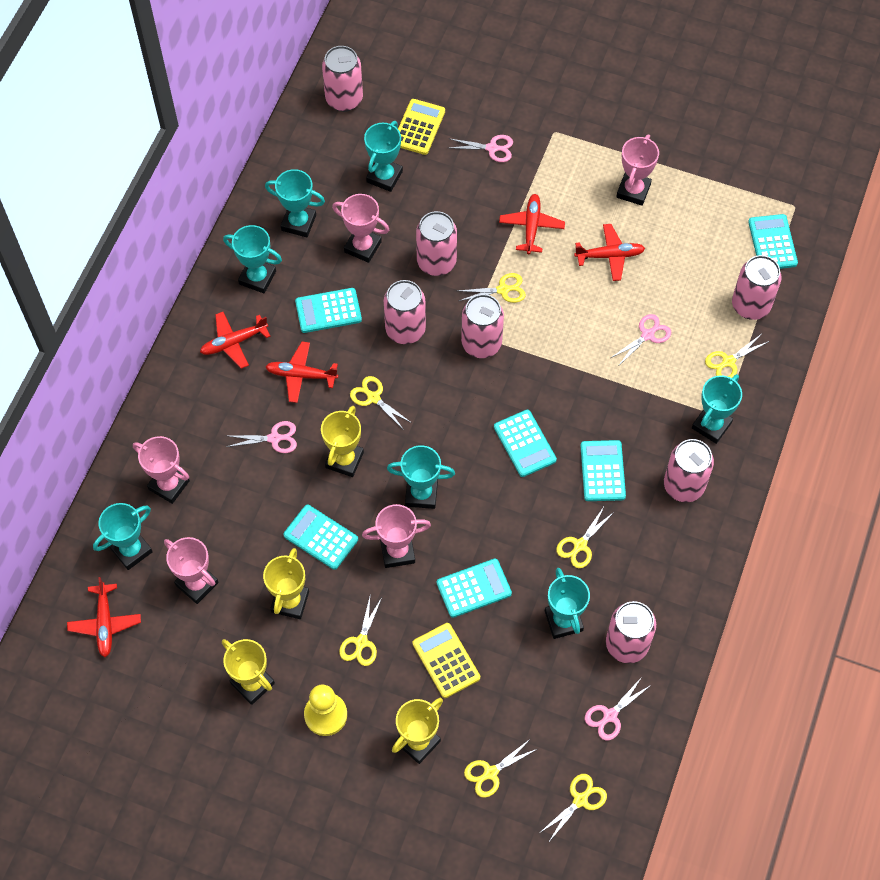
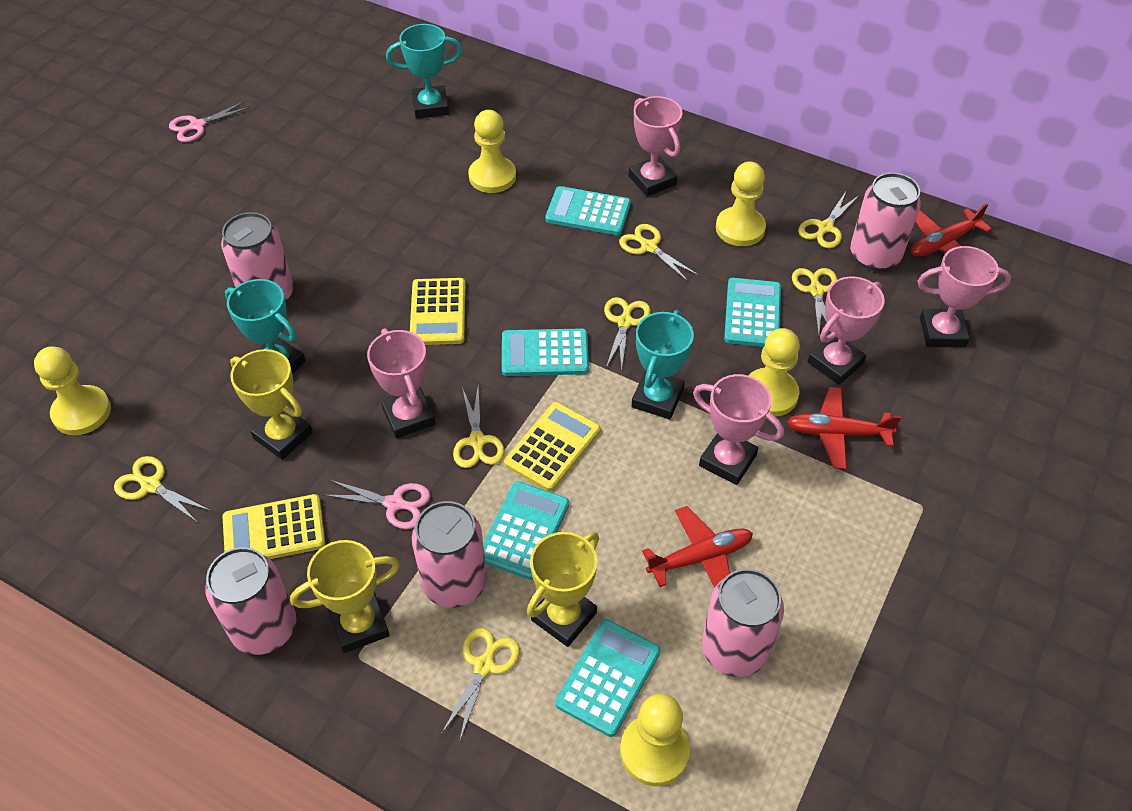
pink can: 7 -> 5
pink scissors: 4 -> 2
red plane: 5 -> 3
turquoise calculator: 6 -> 5
turquoise trophy: 7 -> 3
yellow calculator: 2 -> 3
yellow pawn: 1 -> 5
yellow trophy: 4 -> 3

